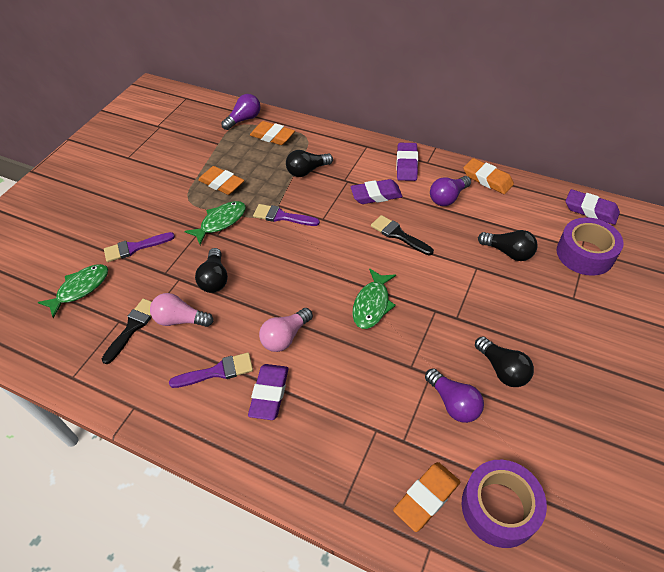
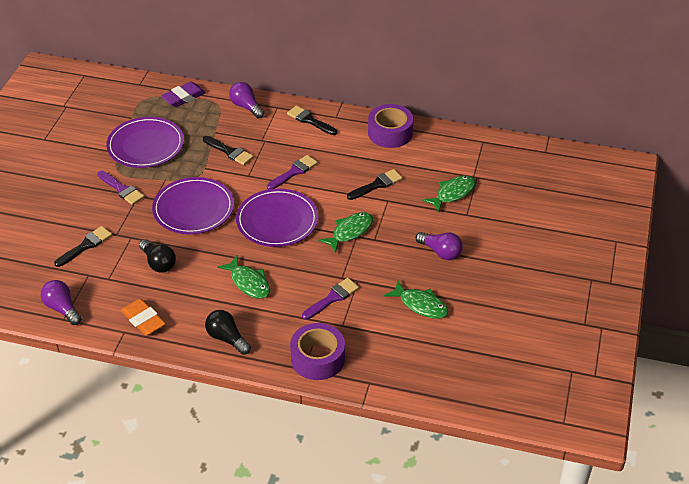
black brush: 2 -> 4
black light bulb: 4 -> 2
green fish: 3 -> 4
orange eraser: 4 -> 1
pink light bulb: 2 -> 0
purple eraser: 4 -> 1
purple plate: 0 -> 3

